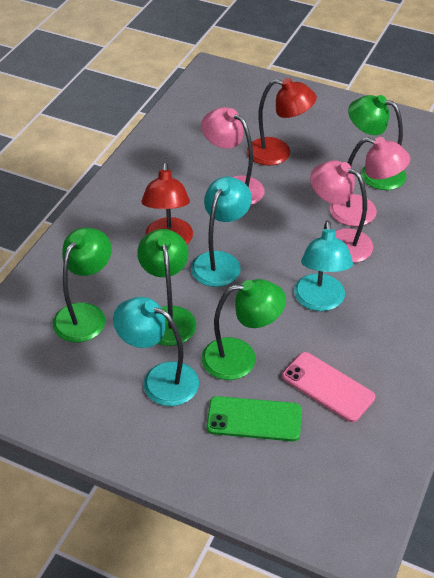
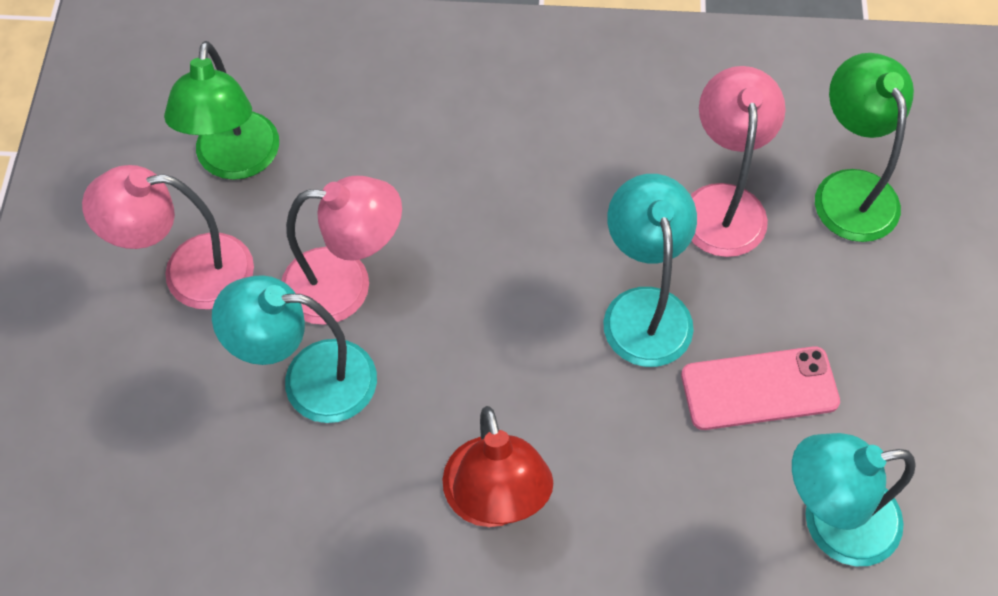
green lamp: 4 -> 2
green phone: 1 -> 0
red lamp: 2 -> 1

